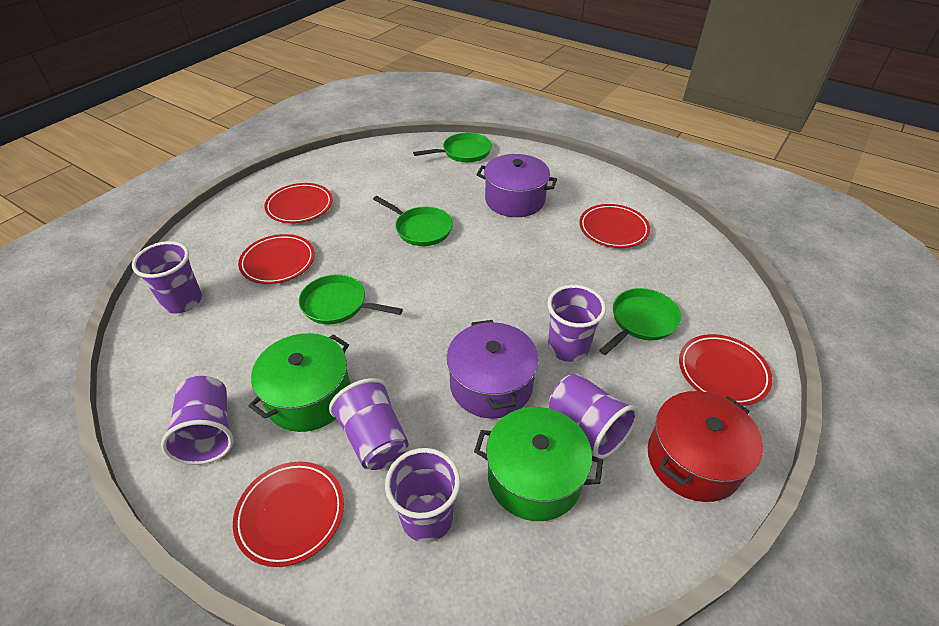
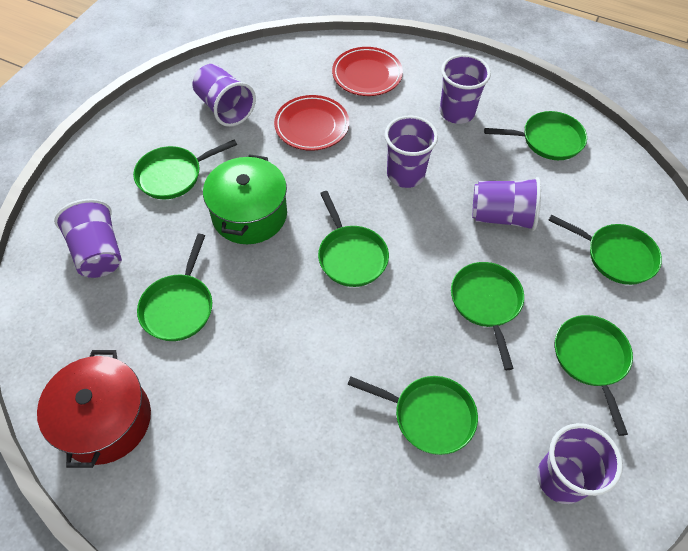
green pan: 4 -> 8
green pot: 2 -> 1
purple pot: 2 -> 0
red plate: 5 -> 2

